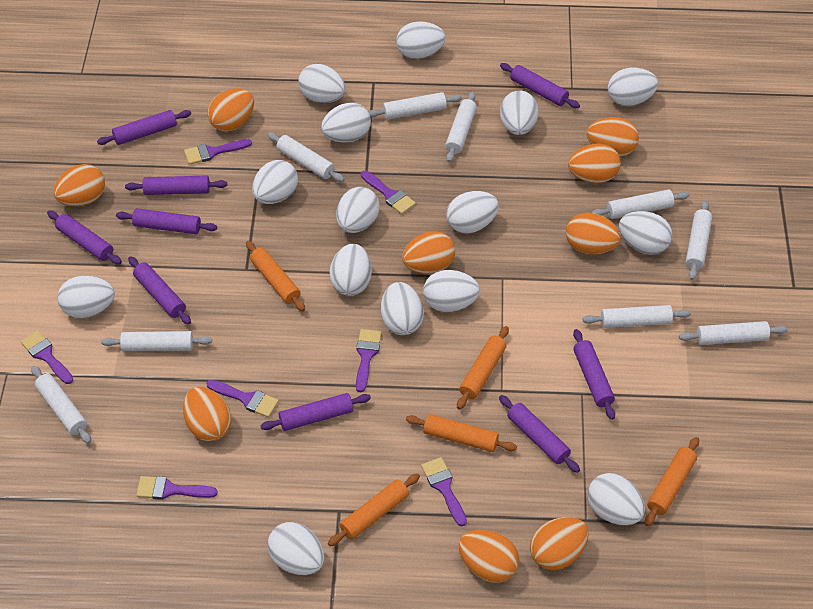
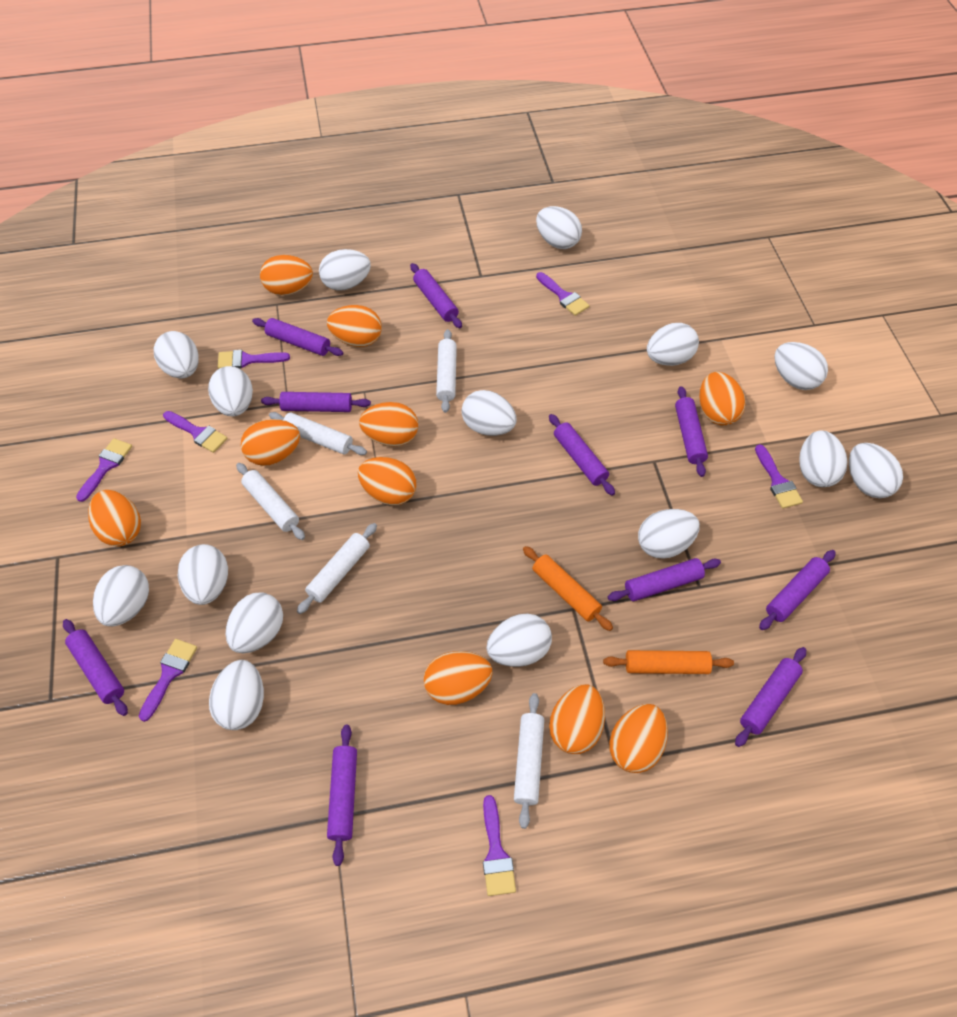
orange egg: 9 -> 10
orange rolling pin: 5 -> 2
purple rolling pin: 9 -> 10
white rolling pin: 9 -> 5

